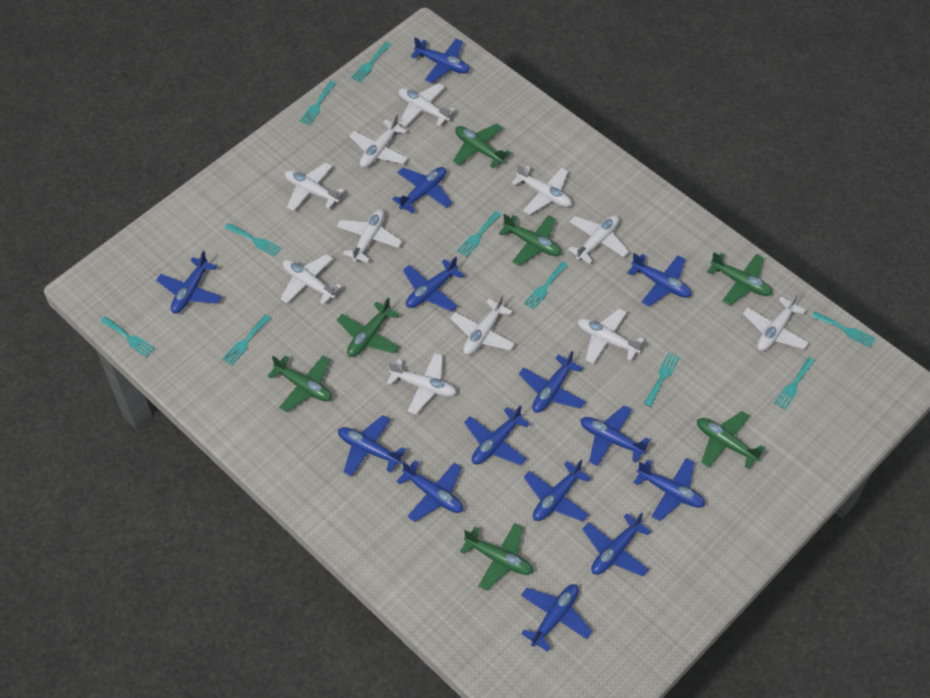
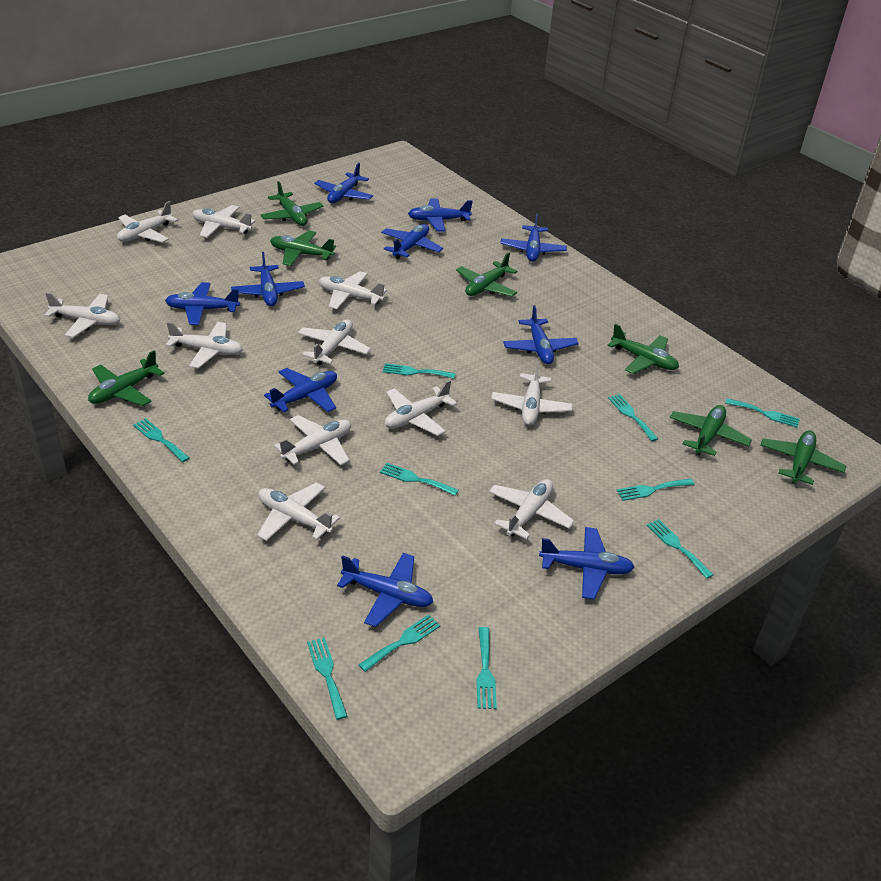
blue plane: 14 -> 10

